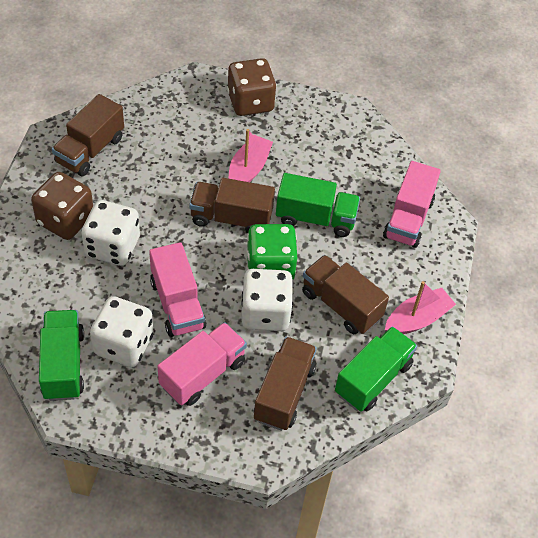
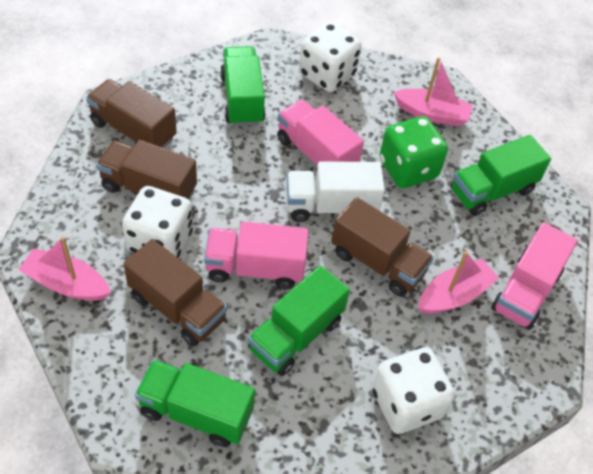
brown dice: 2 -> 0
green truck: 3 -> 4
pink boat: 2 -> 3
white truck: 0 -> 1

